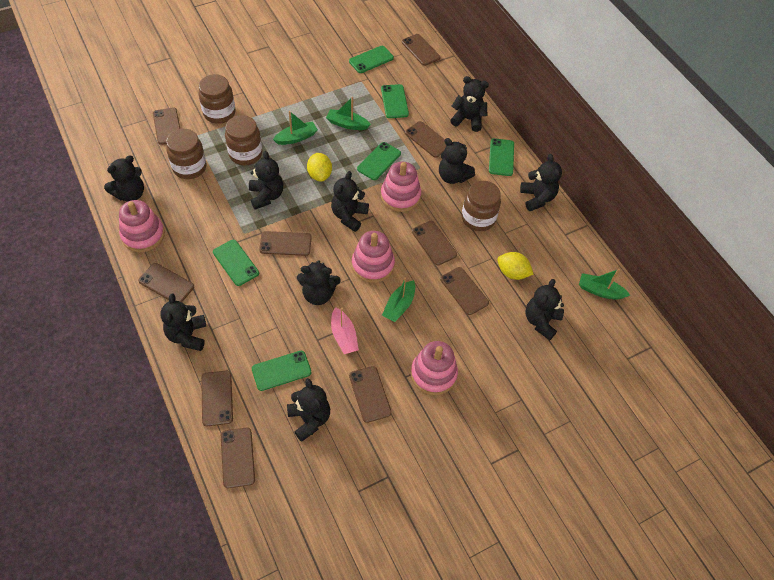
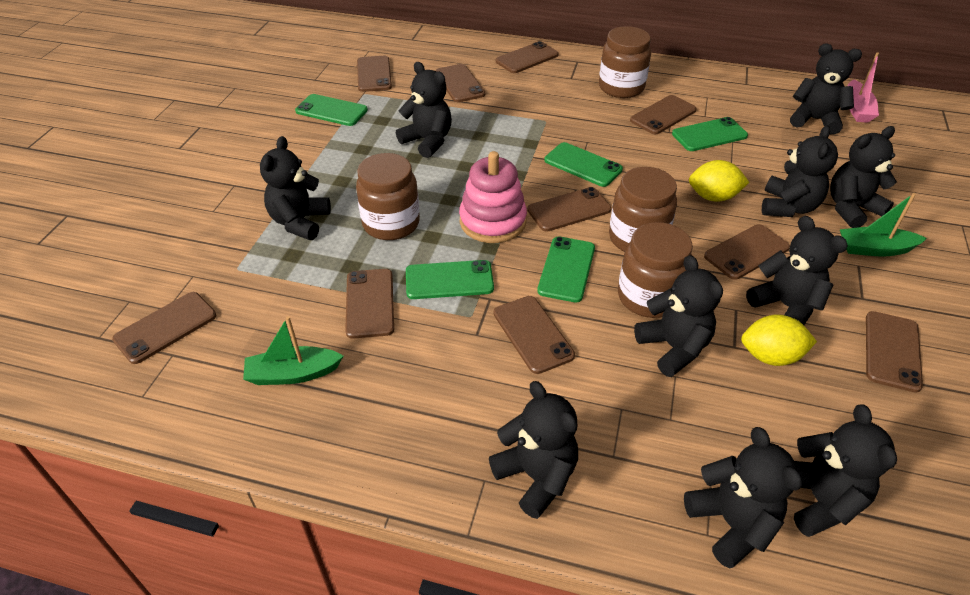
green boat: 4 -> 2
green phone: 6 -> 5
pink stacking toy: 4 -> 1

